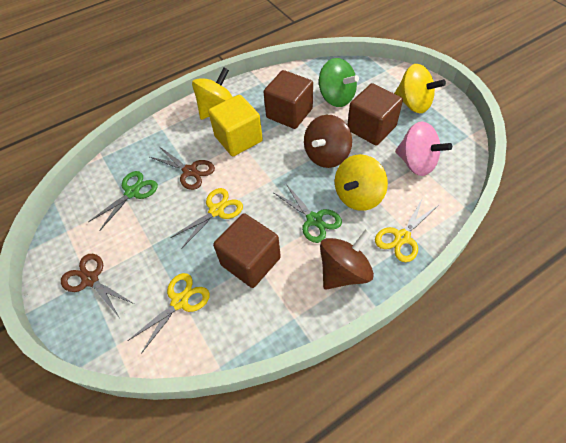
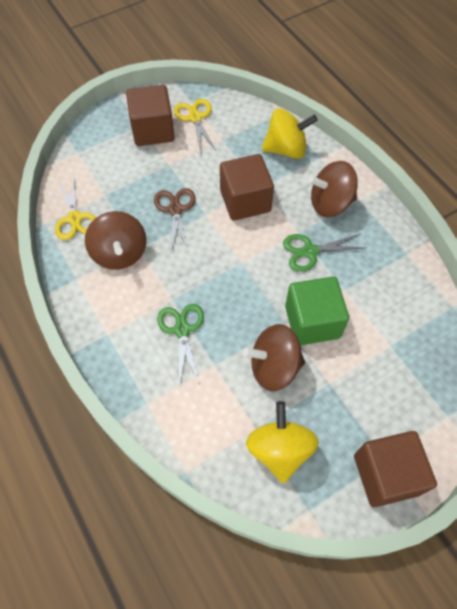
brown scissors: 2 -> 1
brown spinning top: 2 -> 3
green cube: 0 -> 1
green spinning top: 1 -> 0
pink spinning top: 1 -> 0
yellow cube: 1 -> 0
yellow scissors: 3 -> 2
yellow spinning top: 3 -> 2

